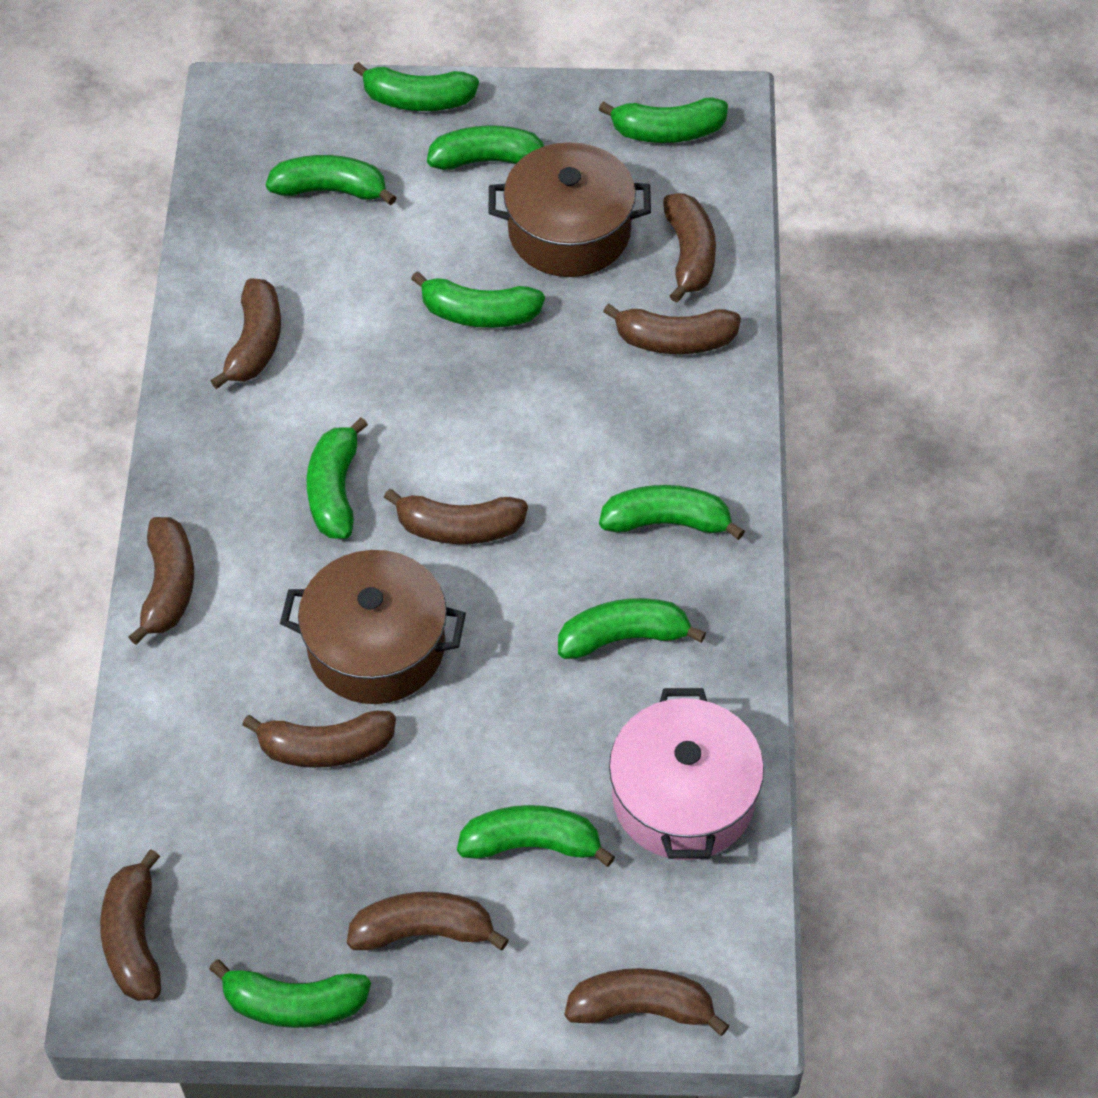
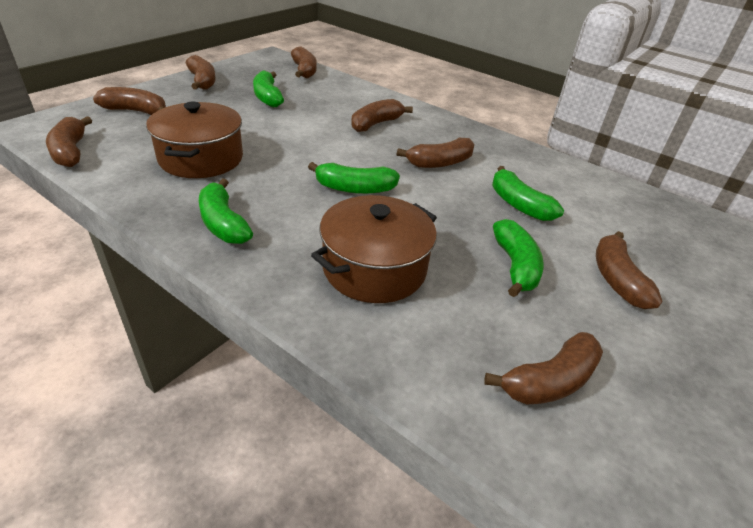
brown banana: 9 -> 8
green banana: 10 -> 5
pink pot: 1 -> 0

